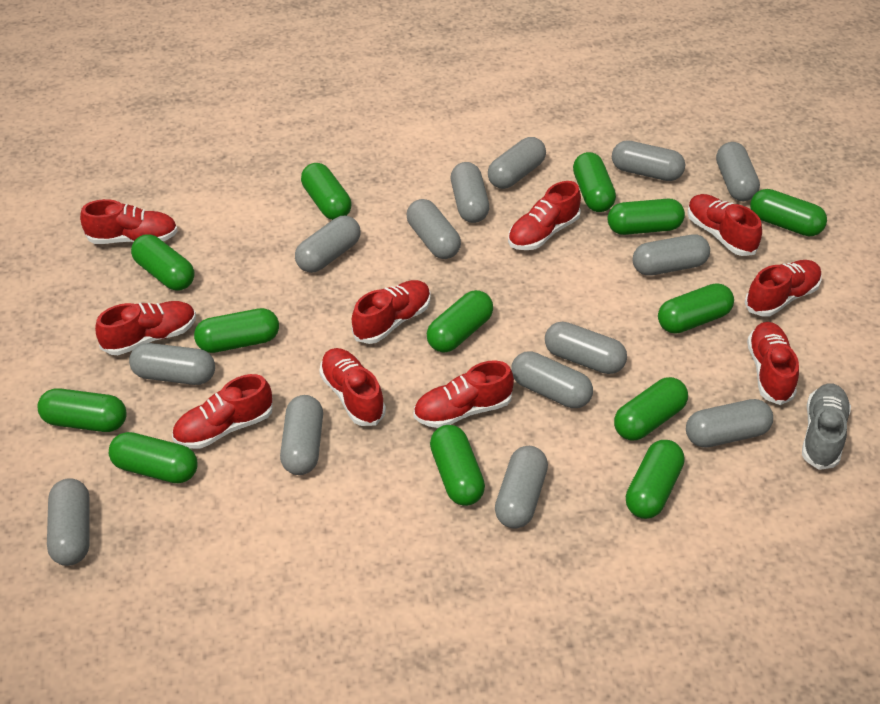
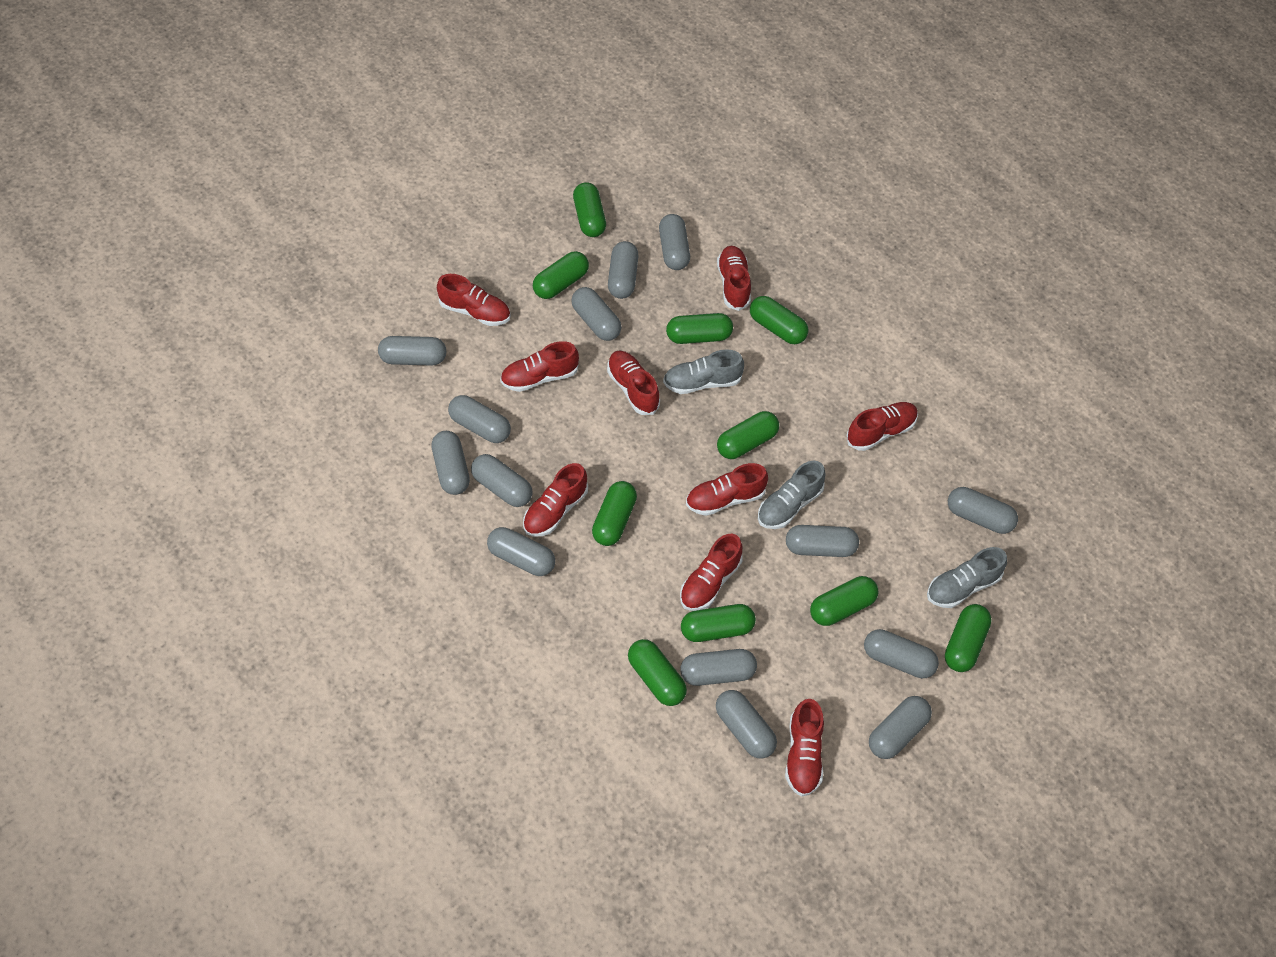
green capsule: 13 -> 10
grey shoe: 1 -> 3
red shoe: 10 -> 9

